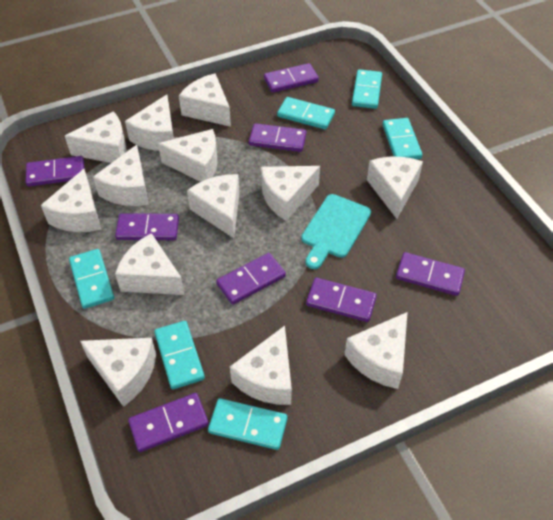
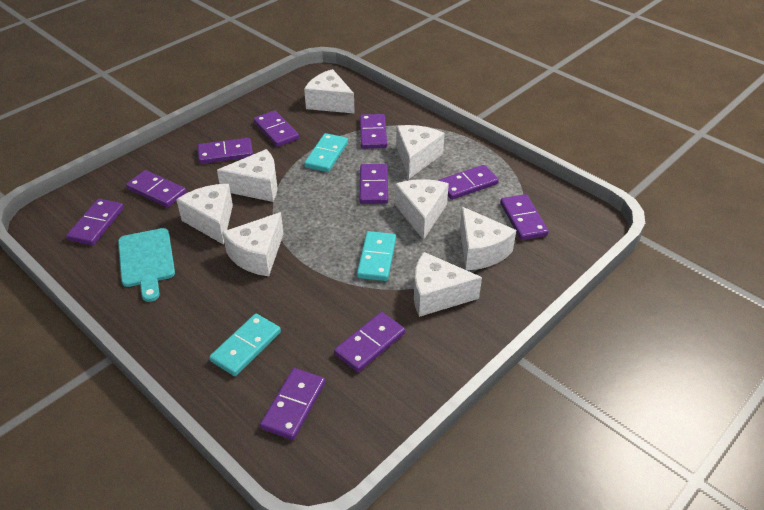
purple domino: 8 -> 10
turquoise domino: 6 -> 3
white cheese: 13 -> 8

